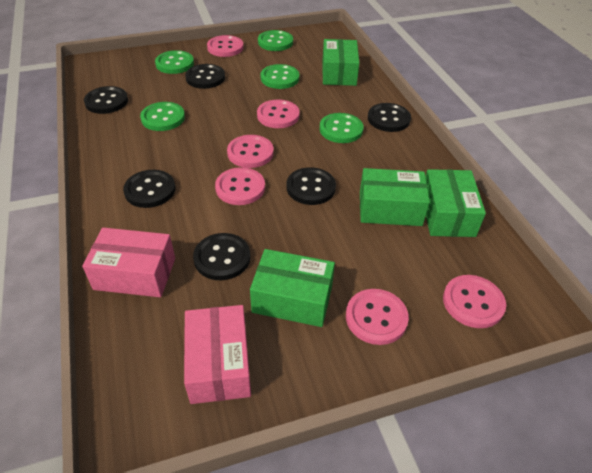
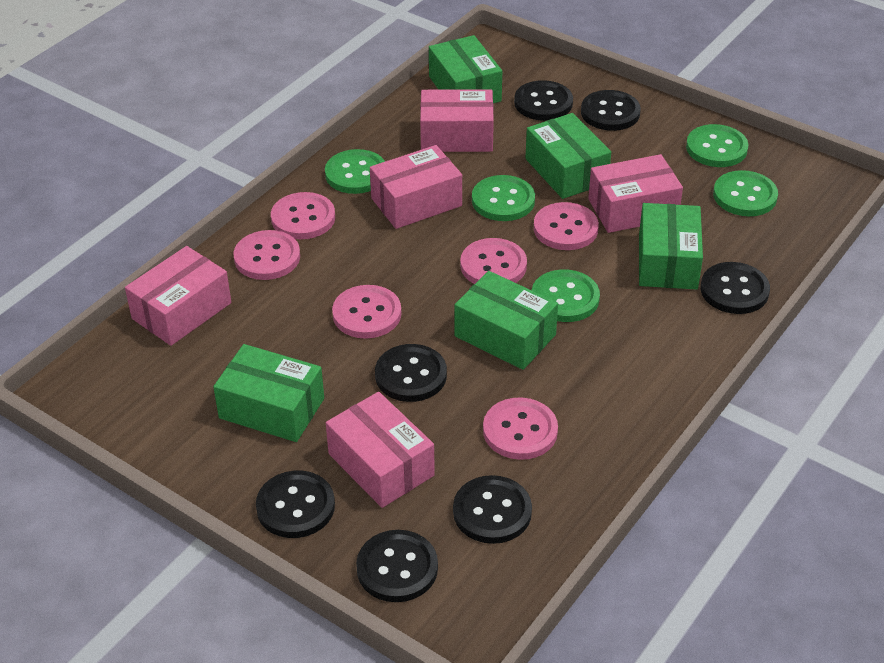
black button: 6 -> 7
green box: 4 -> 5
pink box: 2 -> 5

